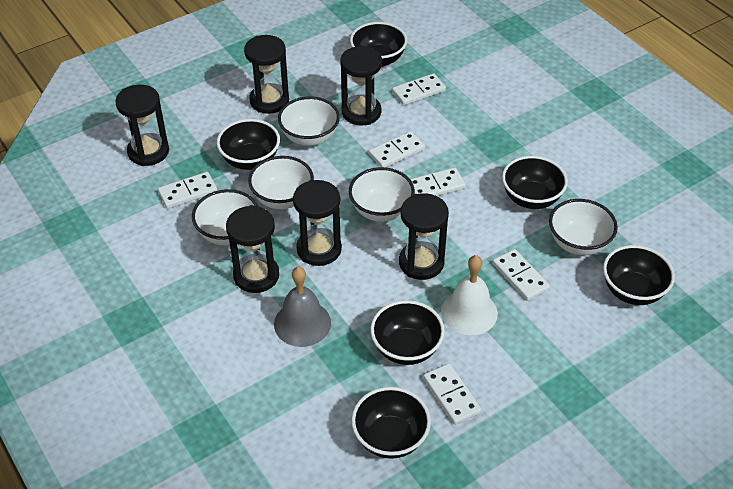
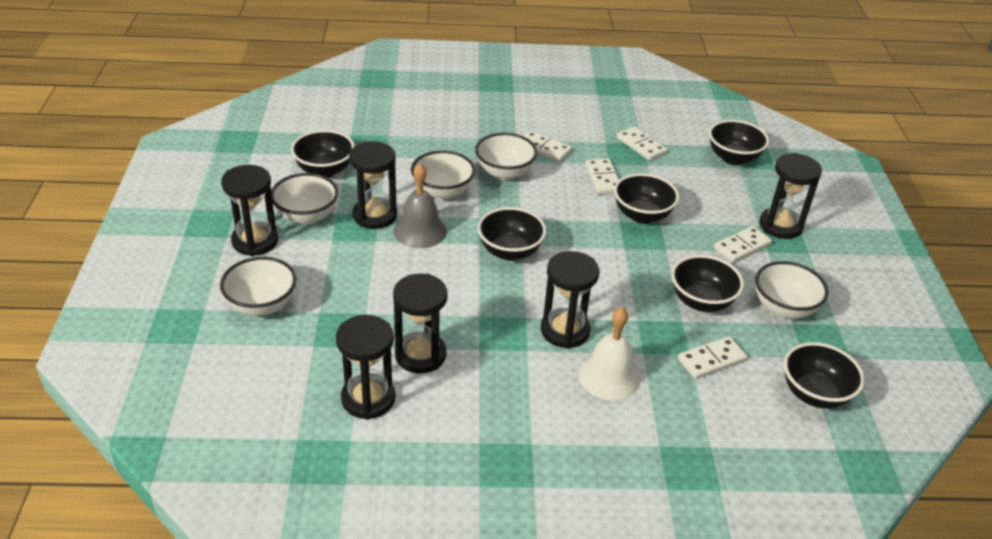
white domino: 6 -> 5

